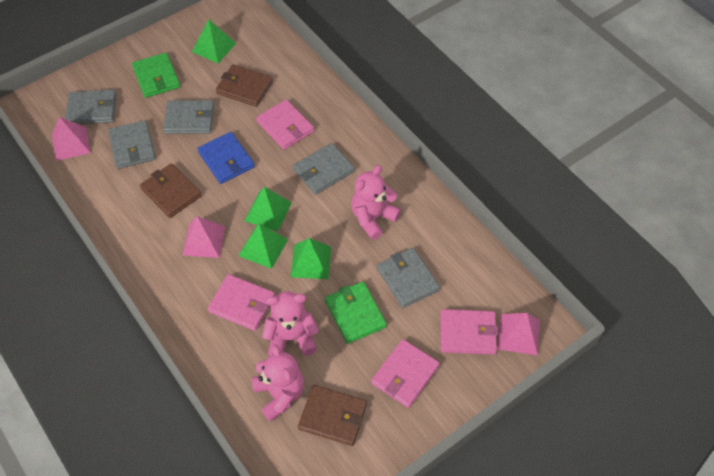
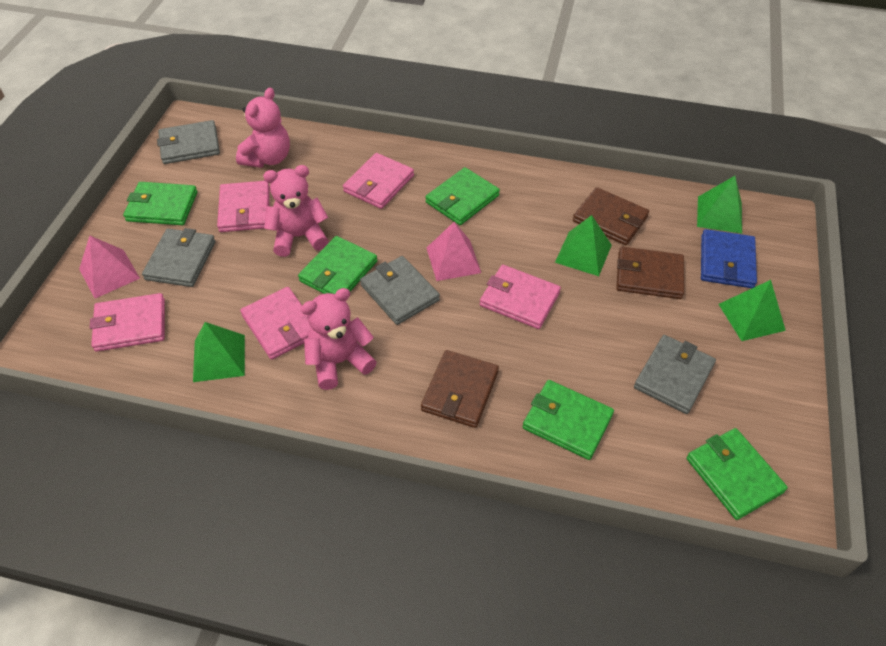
green wallet: 2 -> 5
grey wallet: 5 -> 4
pink pyramid: 3 -> 2
pink wallet: 4 -> 5

